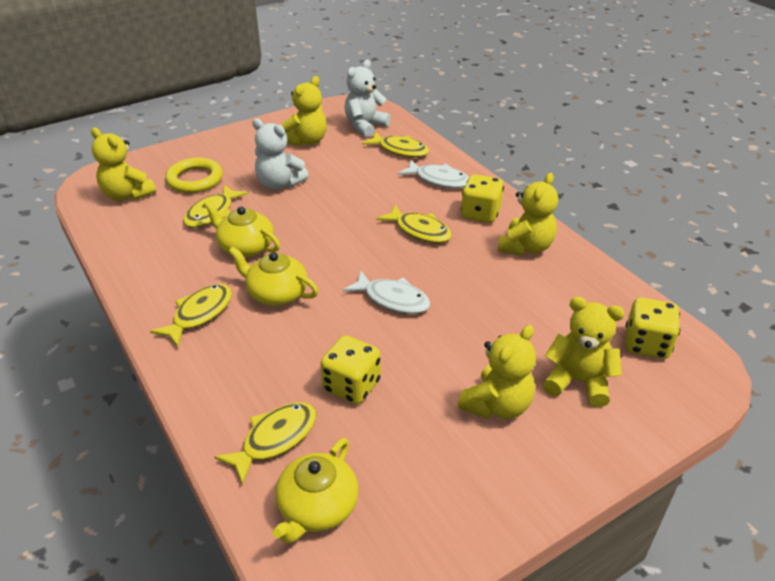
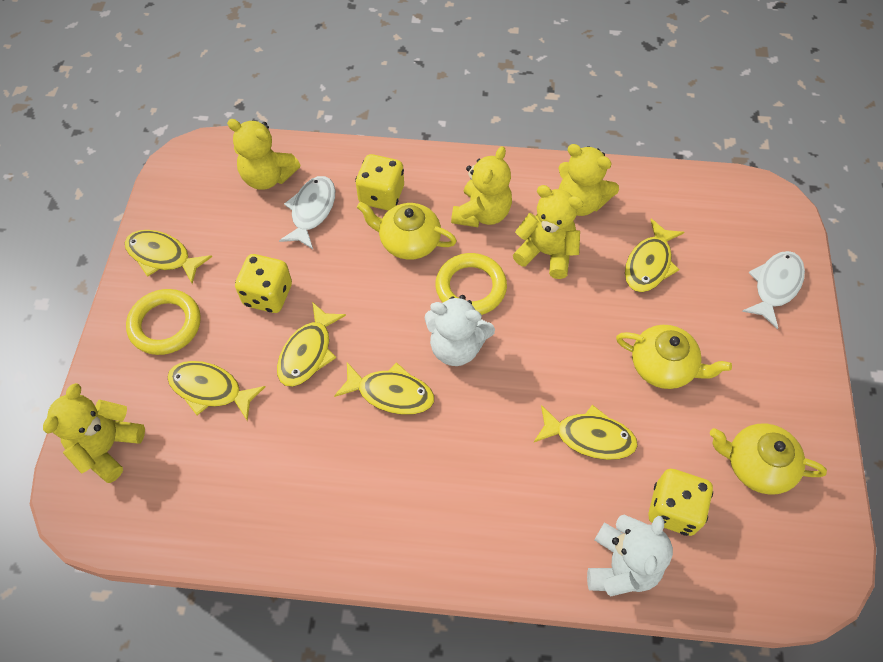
yellow fish: 5 -> 6
yellow ring: 1 -> 2

